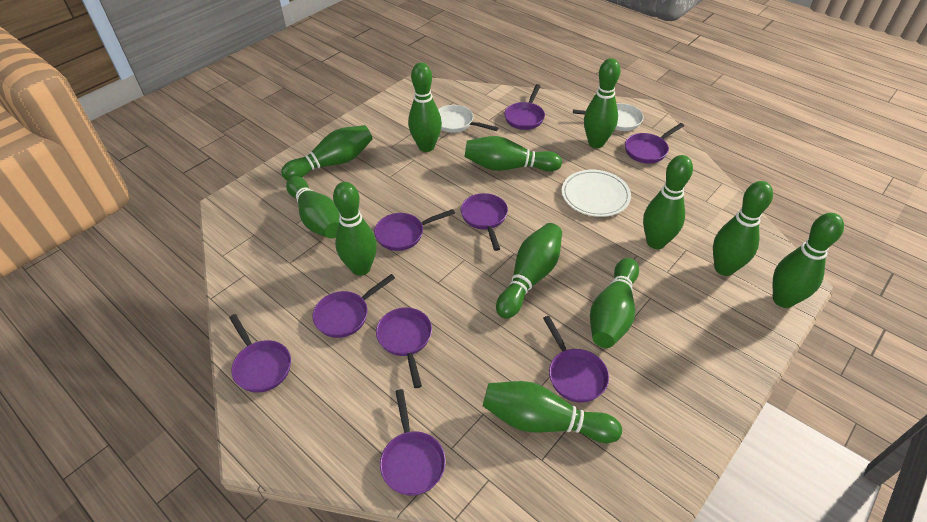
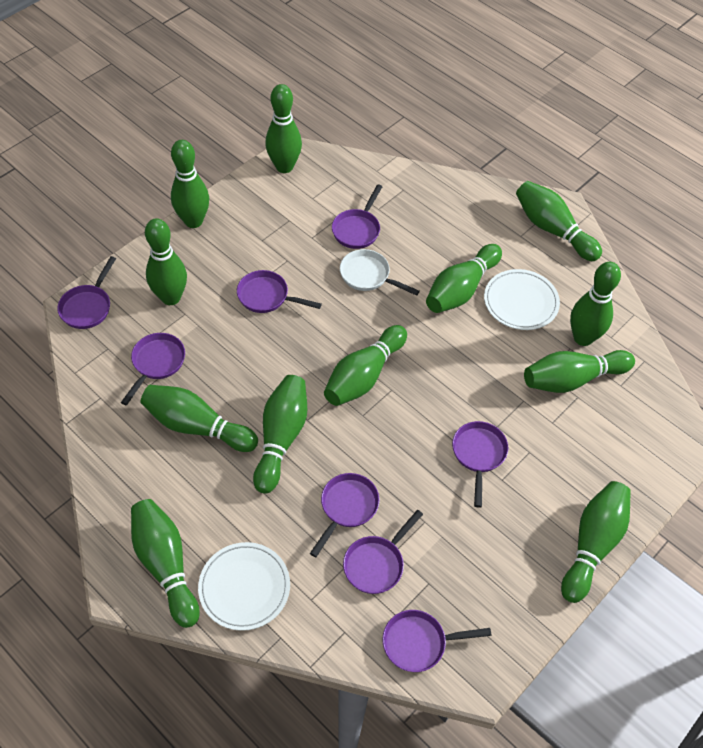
purple pan: 9 -> 8
white pan: 2 -> 1
white plate: 1 -> 2

